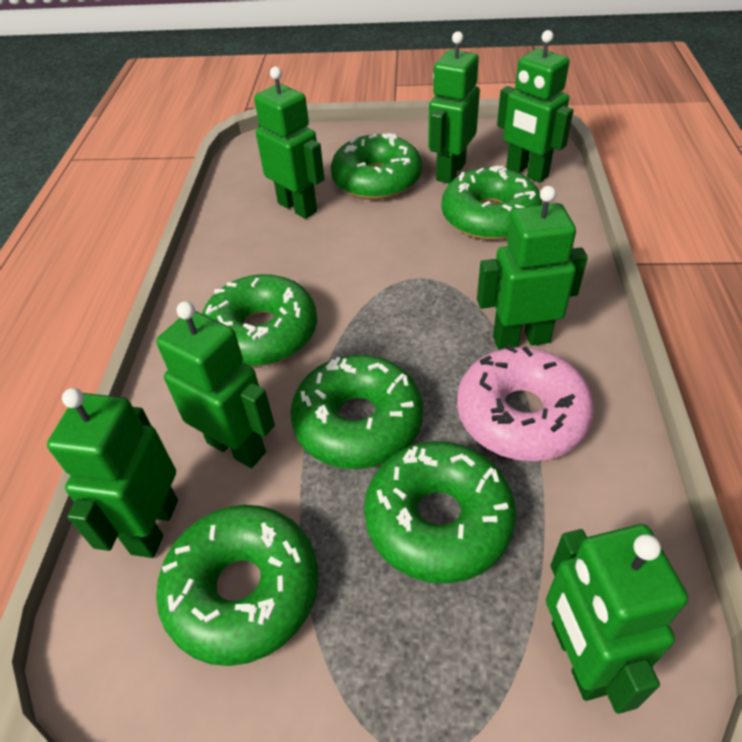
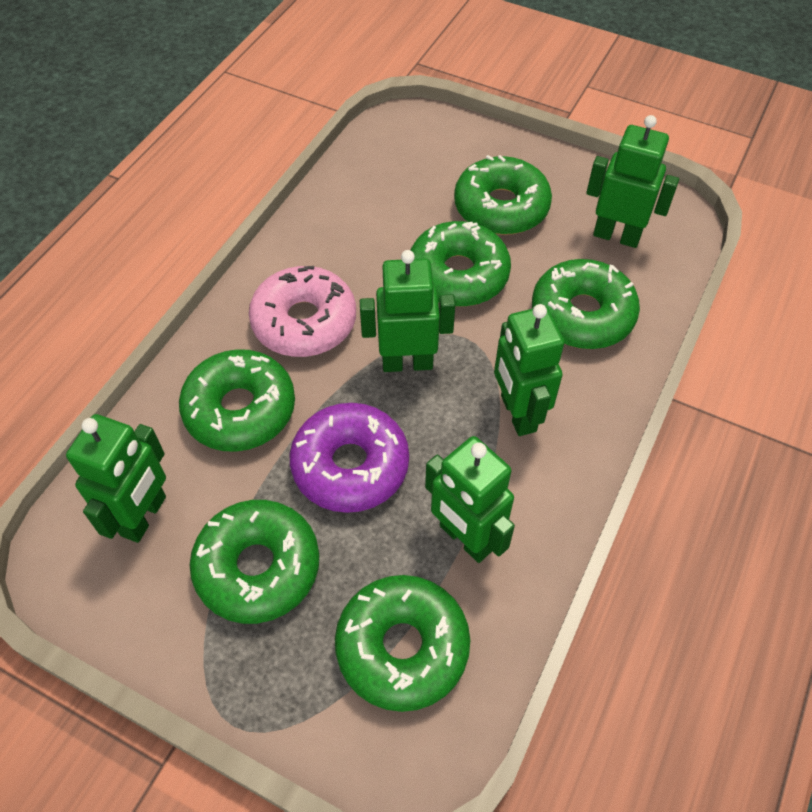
green robot: 7 -> 5
purple donut: 0 -> 1

